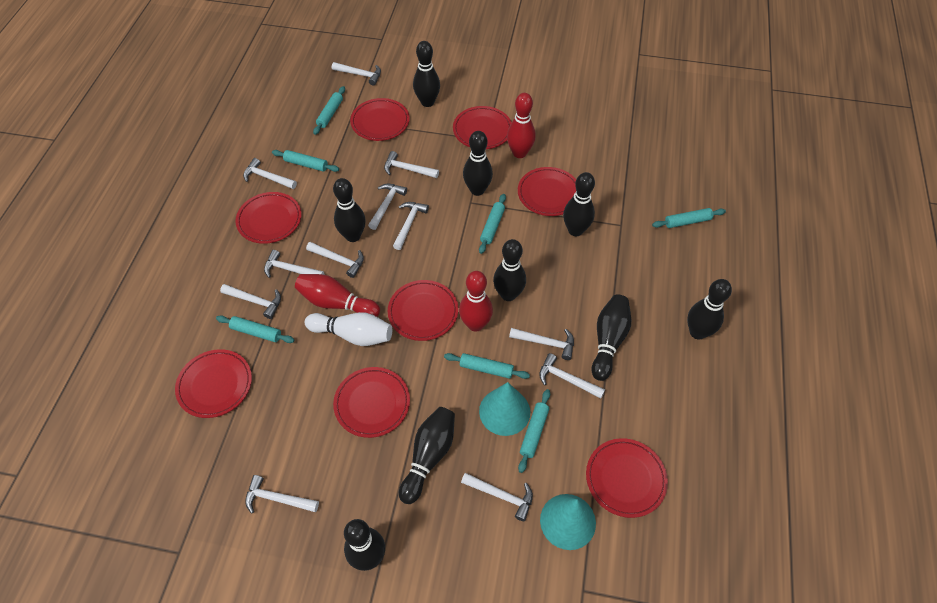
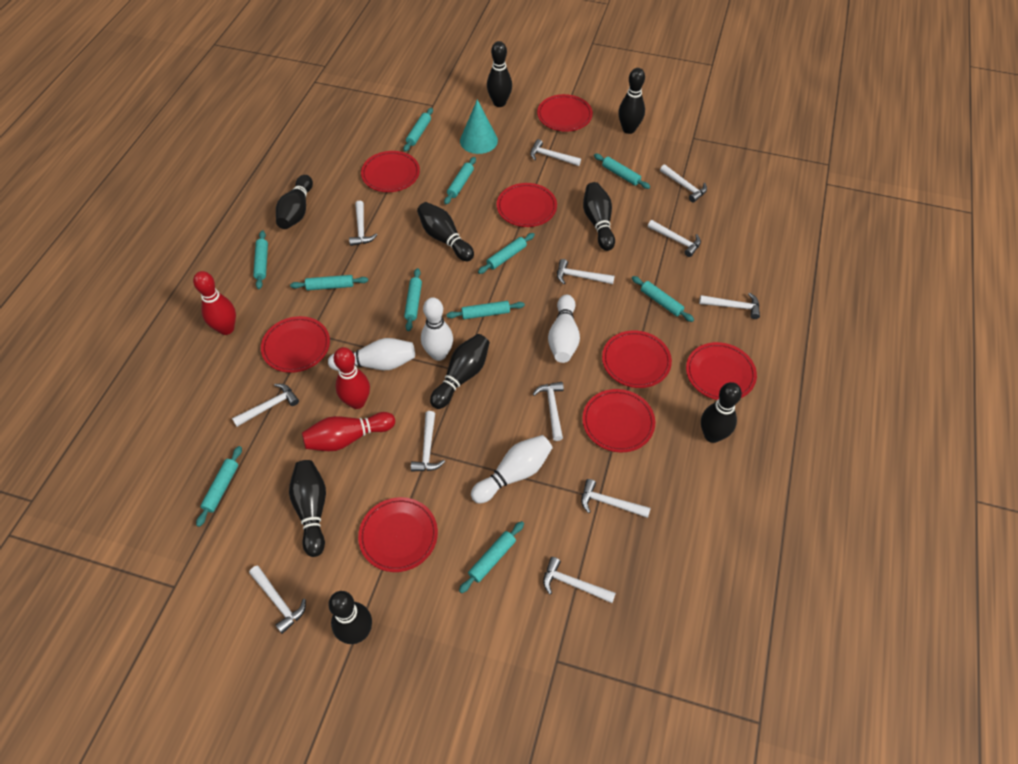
turquoise cone: 2 -> 1
turquoise rolling pin: 7 -> 11
white bowling pin: 1 -> 4

